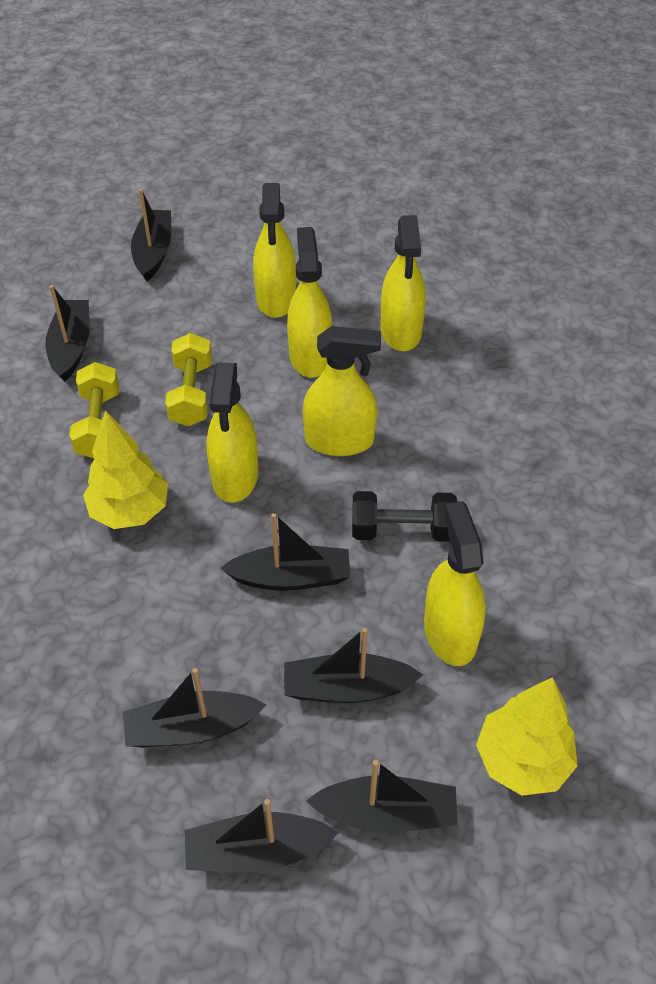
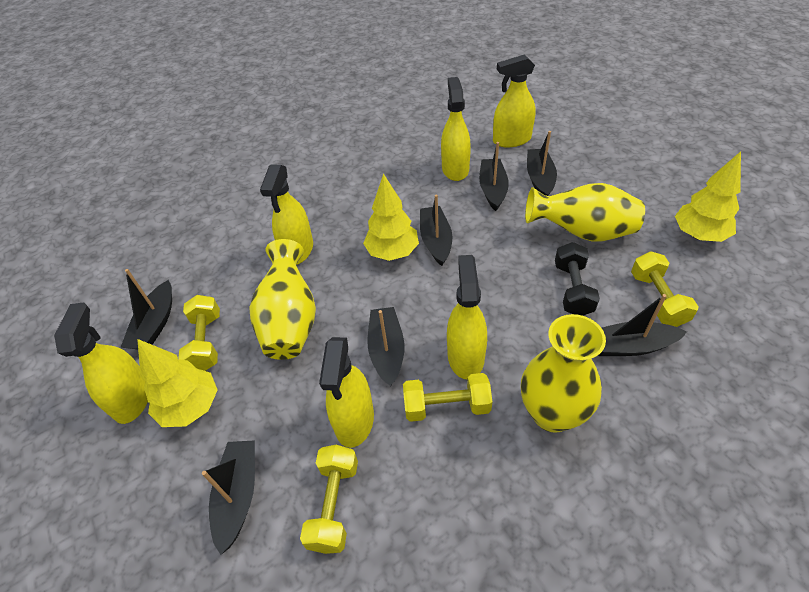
yellow dumbbell: 2 -> 4
yellow tree: 2 -> 3
yellow vase: 0 -> 3

